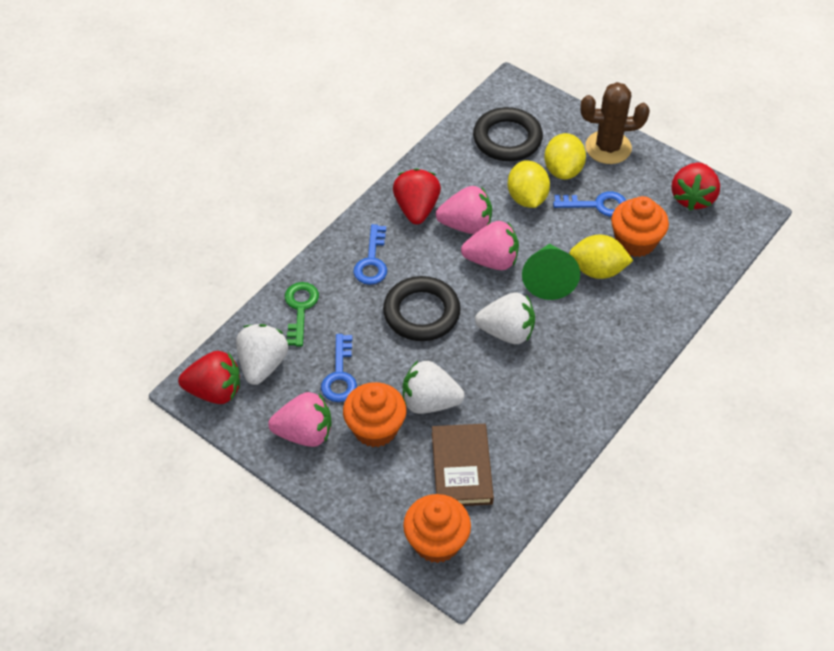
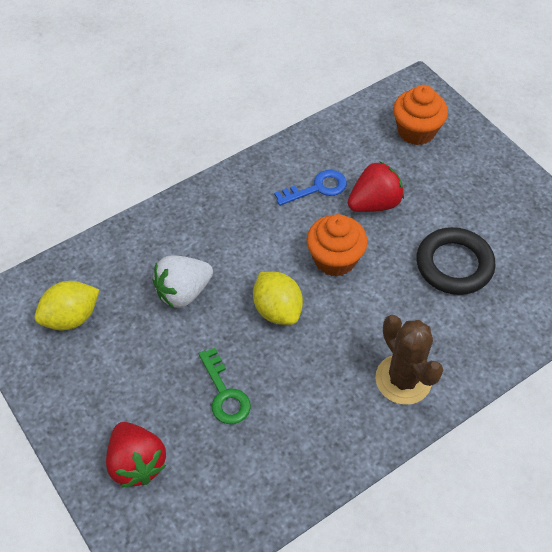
black ring: 2 -> 1
blue key: 3 -> 1
brown book: 1 -> 0
green cone: 1 -> 0
orange cupcake: 3 -> 2
pink strawberry: 3 -> 0
red strawberry: 3 -> 2
white strawberry: 3 -> 1
yellow lemon: 3 -> 2

